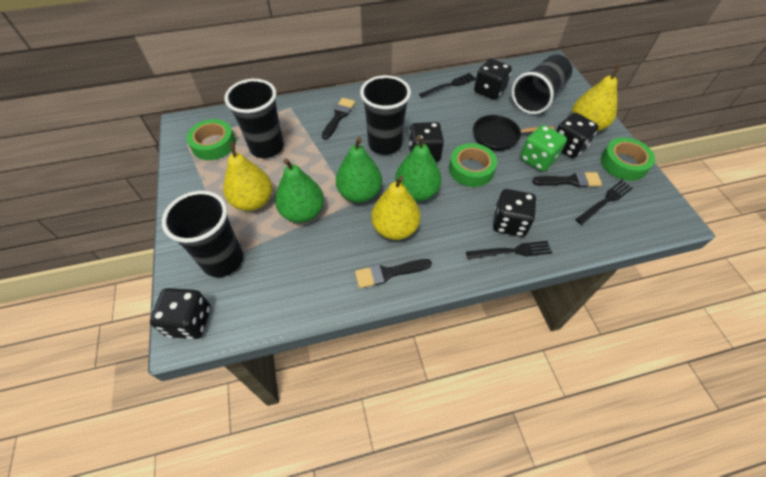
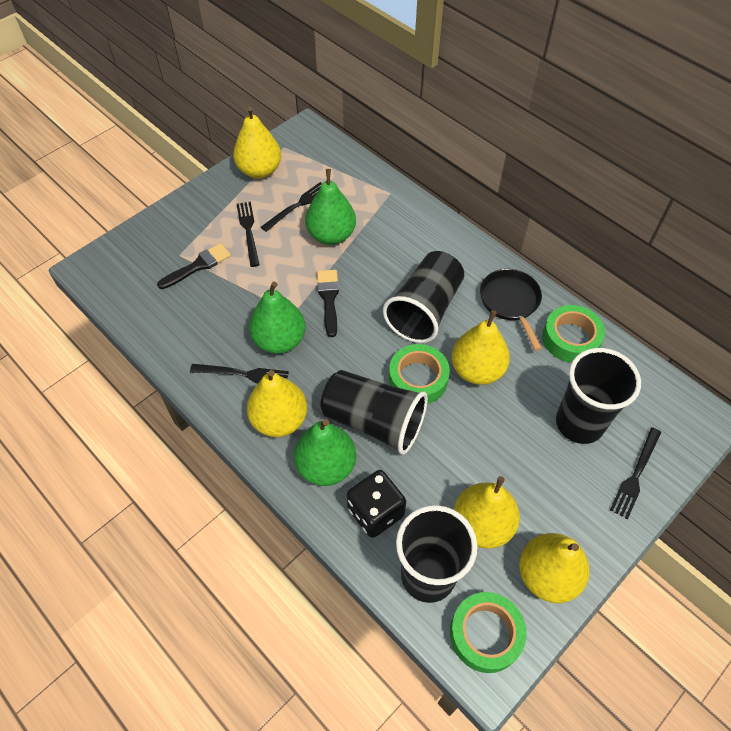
black brush: 3 -> 2
black dice: 5 -> 1
black fork: 3 -> 4
green dice: 1 -> 0
yellow pear: 3 -> 5

